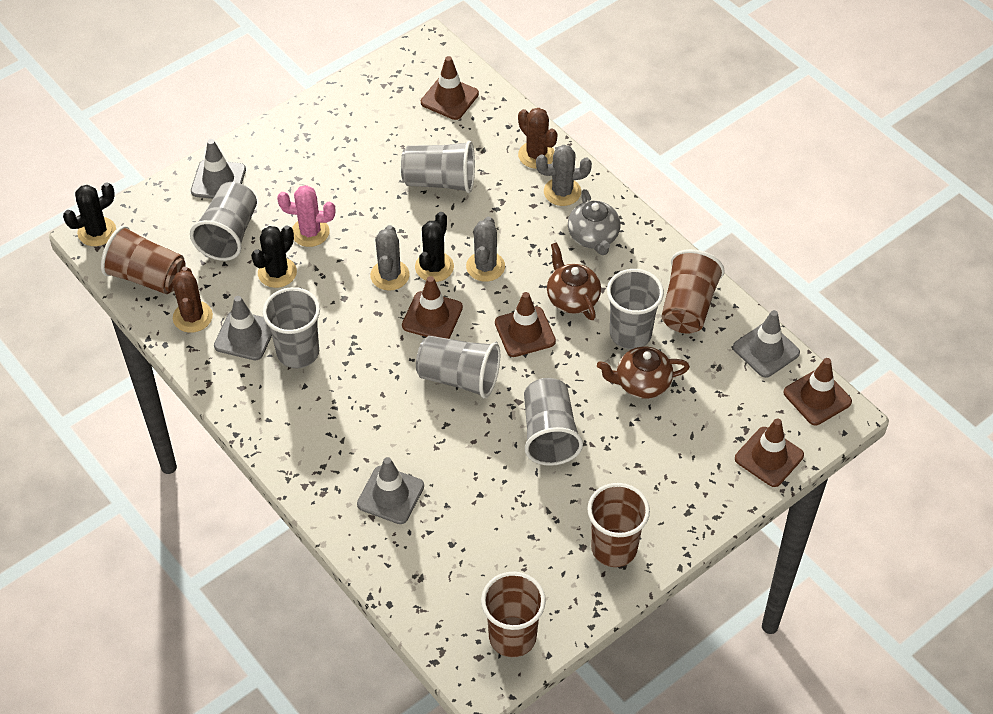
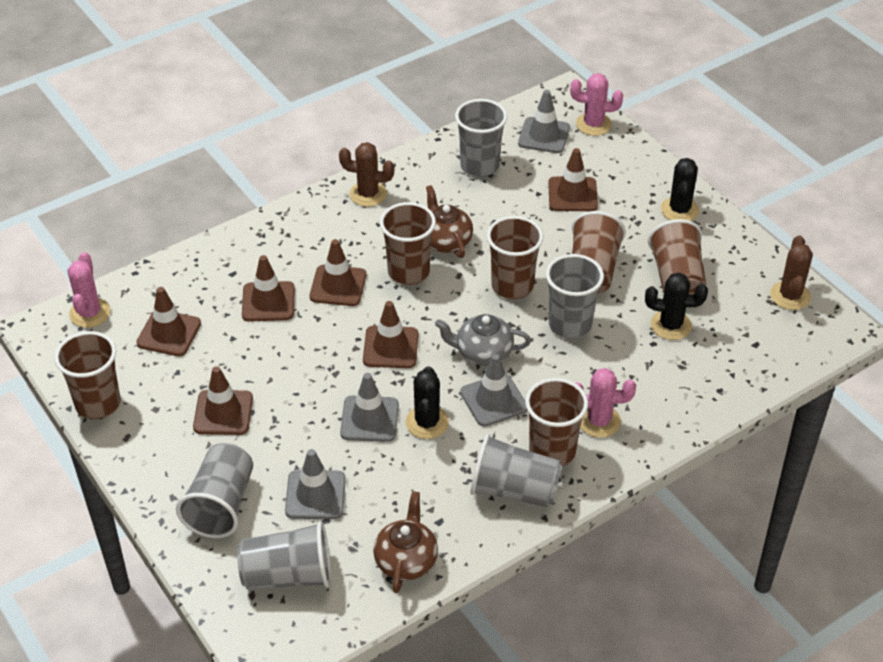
brown cup: 4 -> 6
brown traffic cone: 5 -> 6
grey cactus: 3 -> 0
grey cup: 6 -> 5
pink cactus: 1 -> 3

